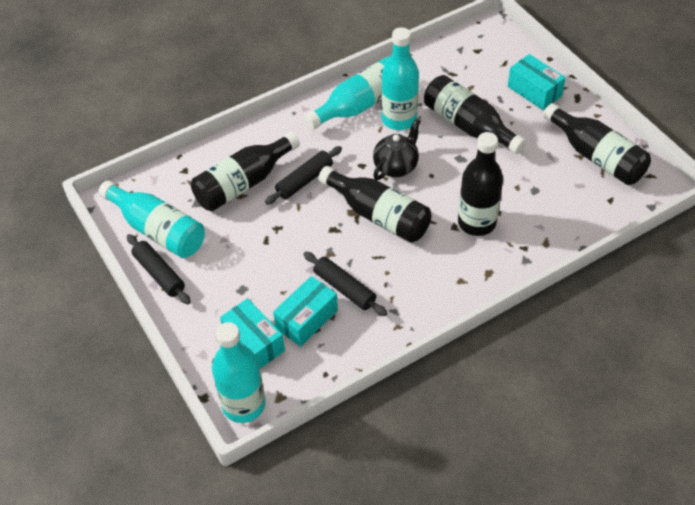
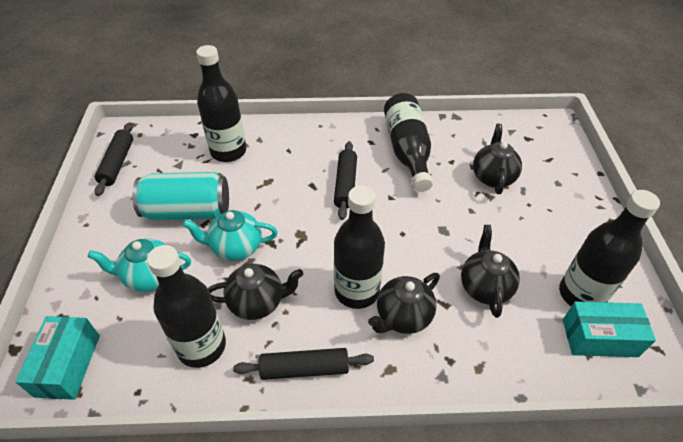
black teapot: 1 -> 4
turquoise bottle: 4 -> 0
turquoise box: 3 -> 2
turquoise can: 0 -> 1
turquoise teapot: 0 -> 2

